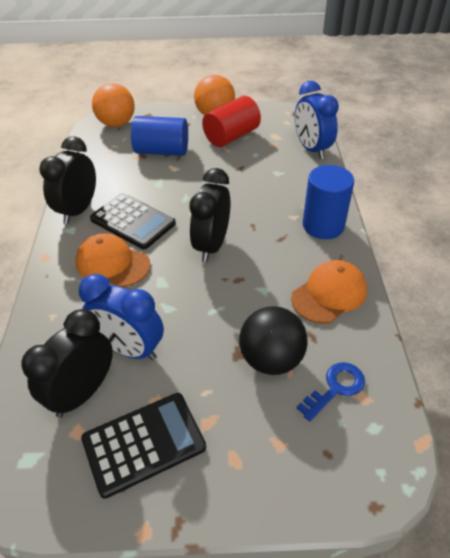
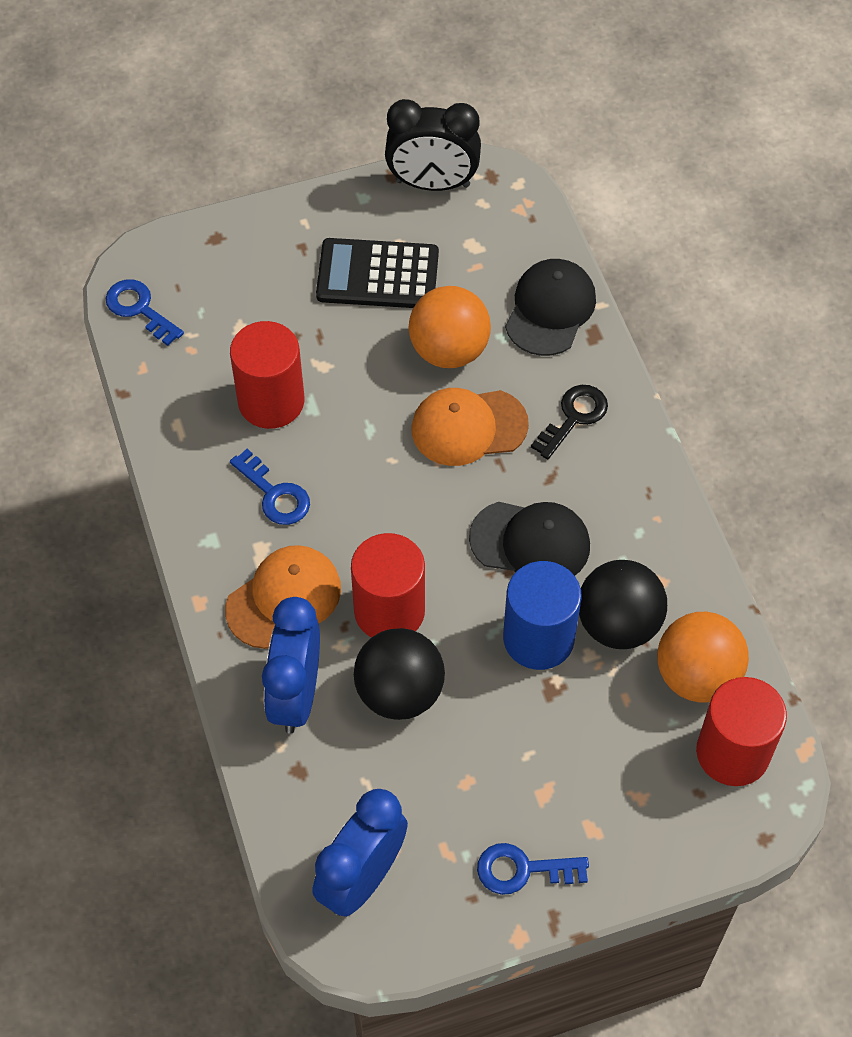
black ball: 1 -> 2
black calculator: 2 -> 1
black cap: 0 -> 2
black clock: 3 -> 1
black key: 0 -> 1
blue cylinder: 2 -> 1
blue key: 1 -> 3
red cylinder: 1 -> 3

